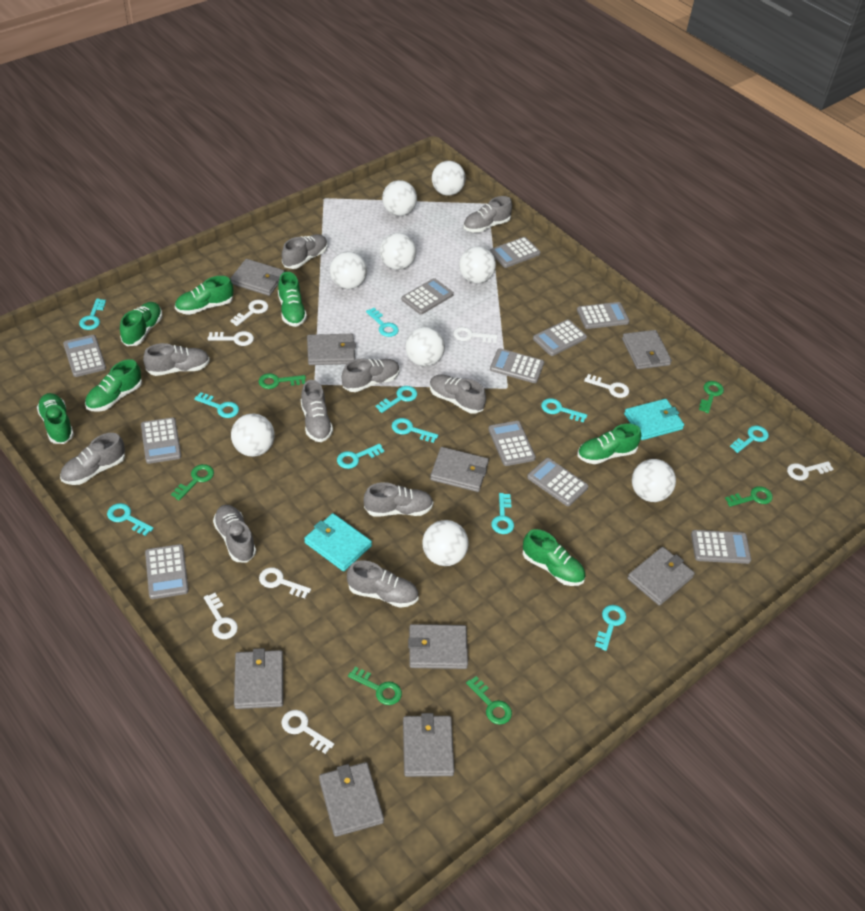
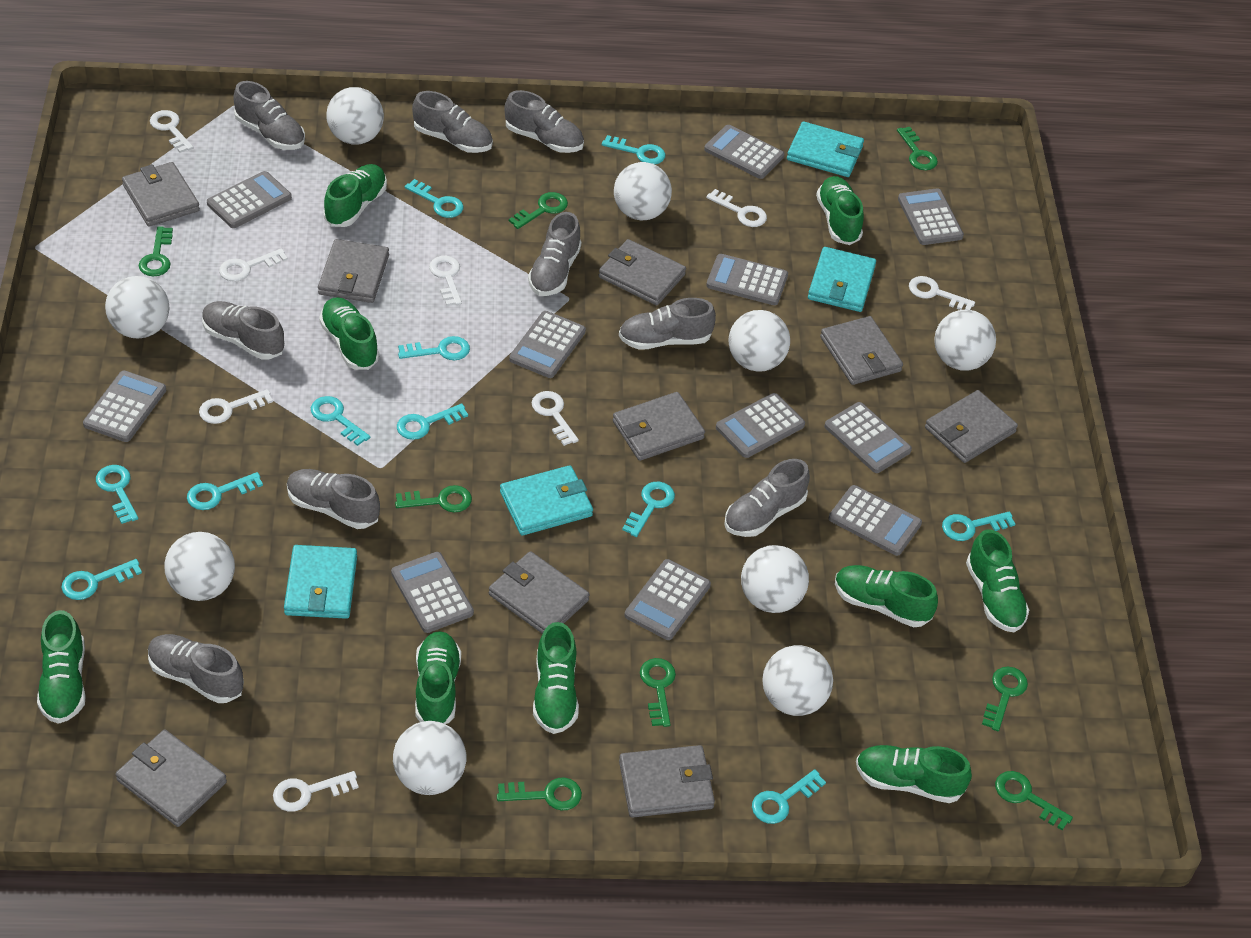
green key: 6 -> 8
green shoe: 7 -> 9
grey shoe: 10 -> 9
turquoise wallet: 2 -> 4

